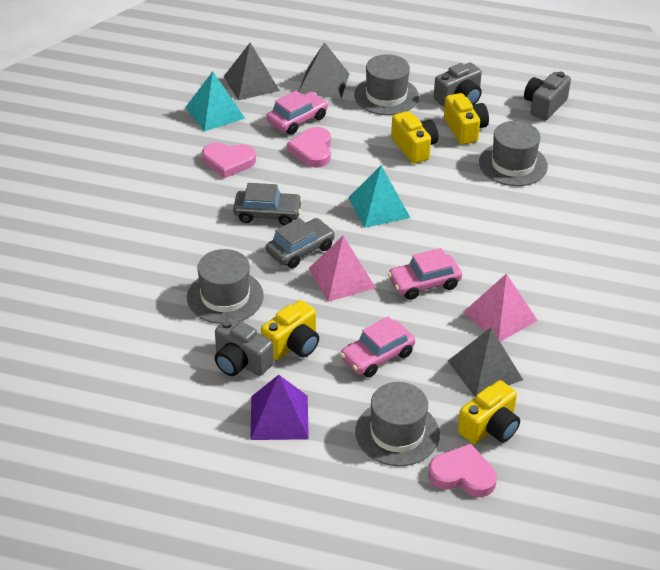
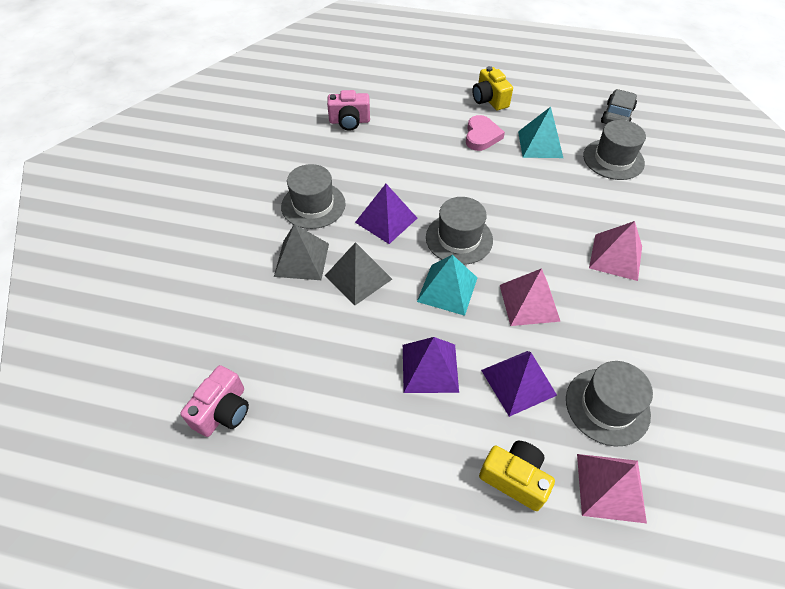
grey camera: 3 -> 0
grey car: 2 -> 1
grey pyramid: 3 -> 2
pink camera: 0 -> 2
pink car: 3 -> 0
pink heart: 3 -> 1
pink pyramid: 2 -> 3
purple pyramid: 1 -> 3
yellow camera: 4 -> 2

